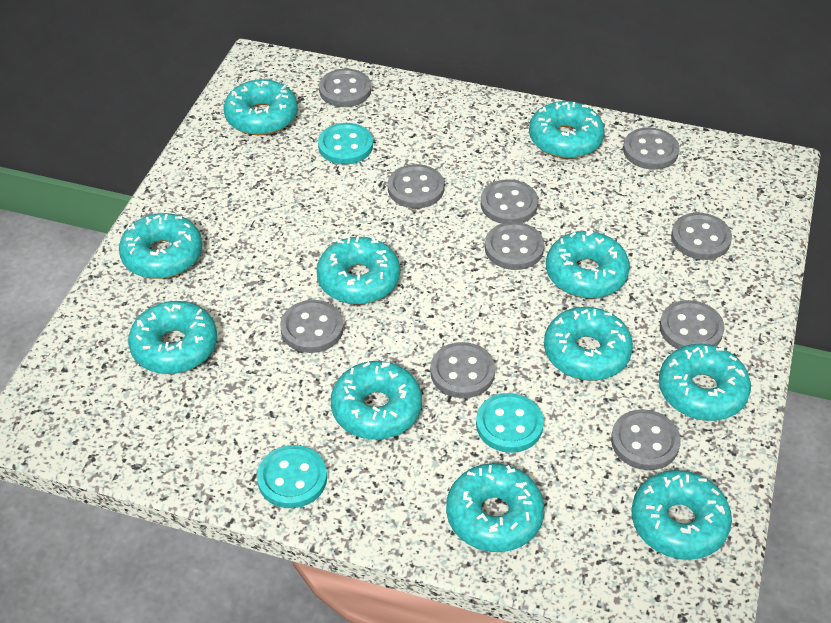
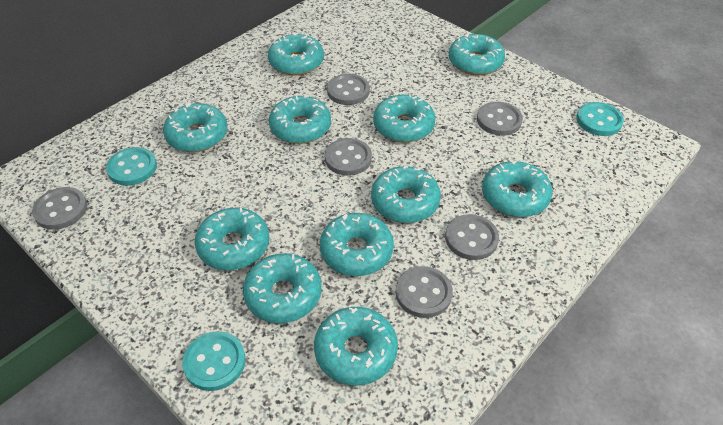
grey button: 10 -> 6

